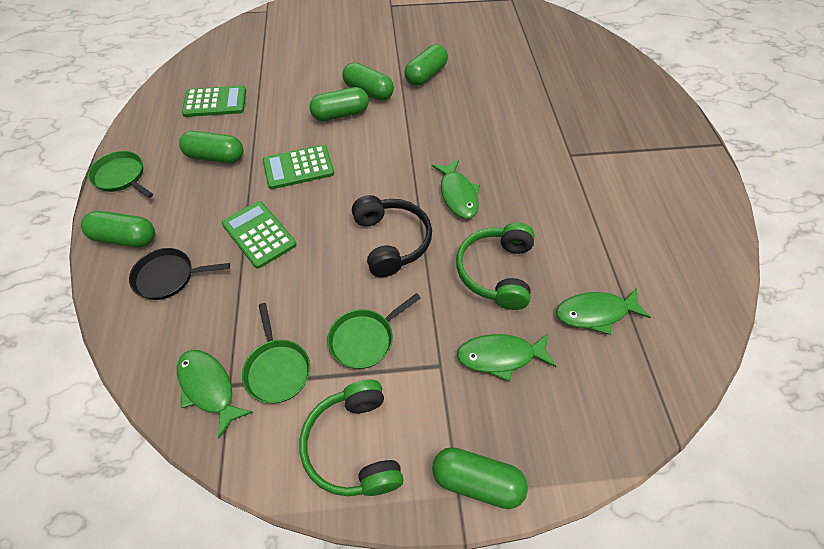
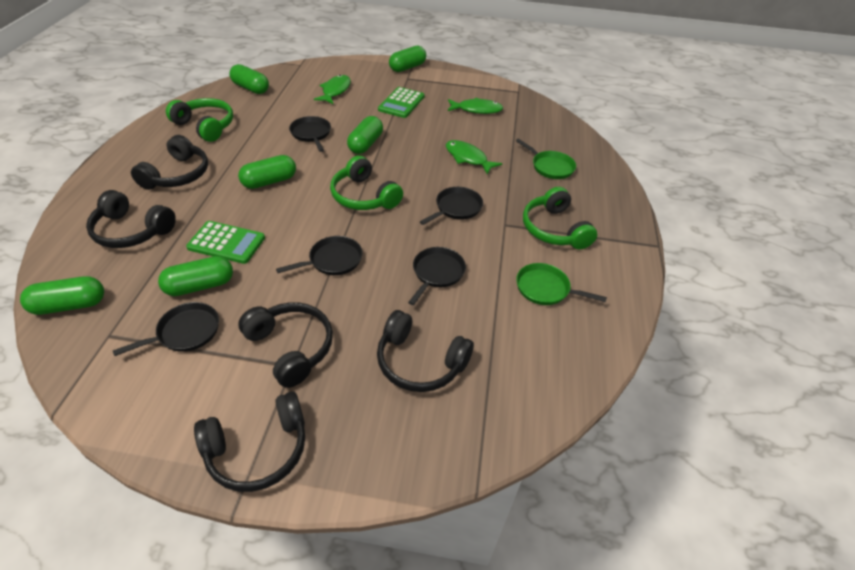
black headphones: 1 -> 5
black pan: 1 -> 5
green calculator: 3 -> 2
green fish: 4 -> 3
green headphones: 2 -> 3
green pan: 3 -> 2

